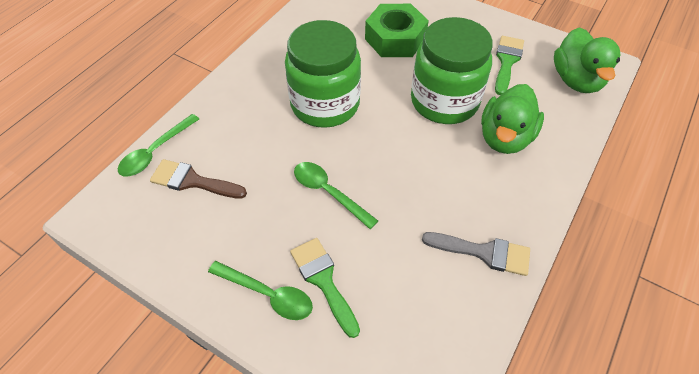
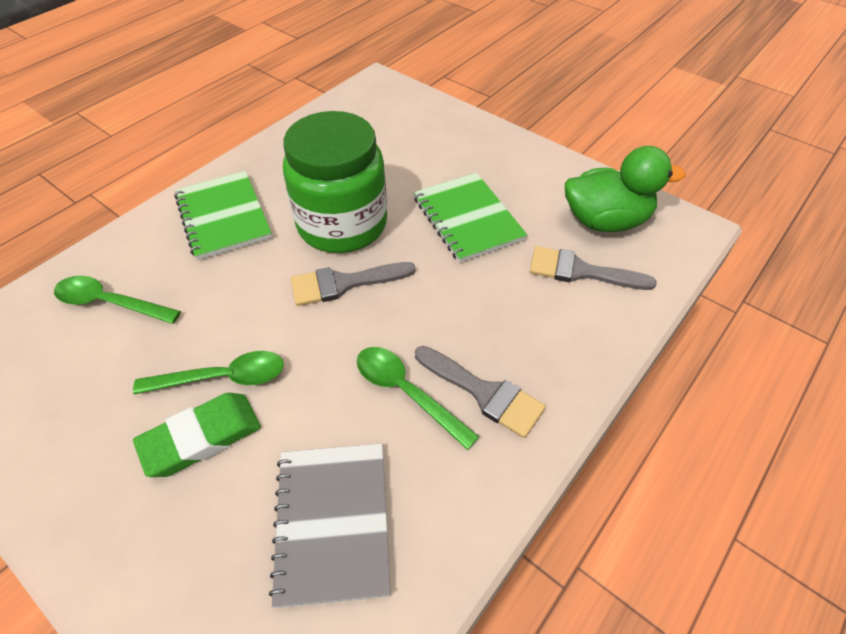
brown brush: 1 -> 0
green brush: 2 -> 0
green duck: 2 -> 1
green eraser: 0 -> 1
green jar: 2 -> 1
green notebook: 0 -> 2
green nut: 1 -> 0
grey brush: 1 -> 3
grey notebook: 0 -> 1

